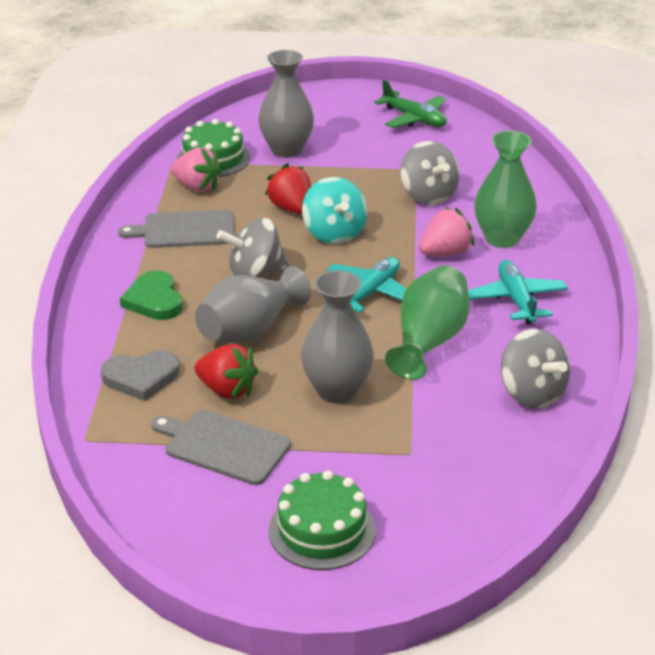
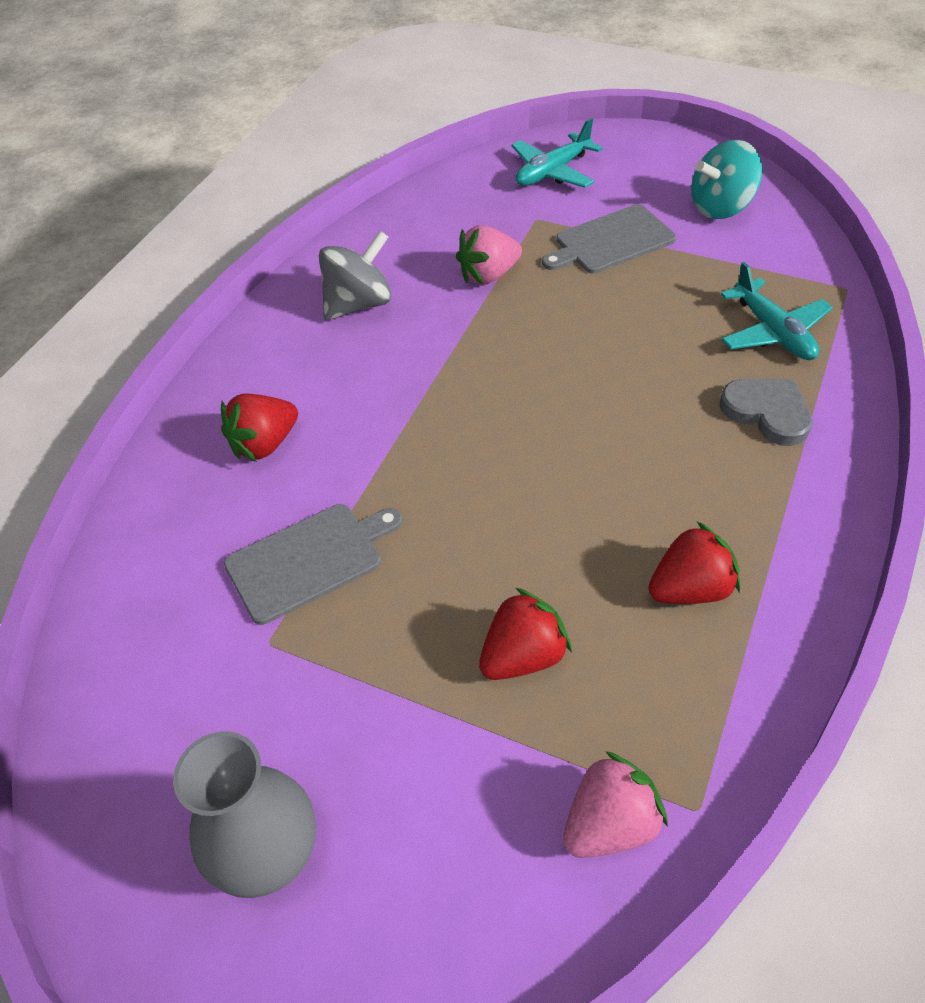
green cake: 2 -> 0
green heart: 1 -> 0
green plane: 1 -> 0
green vase: 2 -> 0
grey spinning top: 3 -> 1
grey vase: 3 -> 1
red strawberry: 2 -> 3

